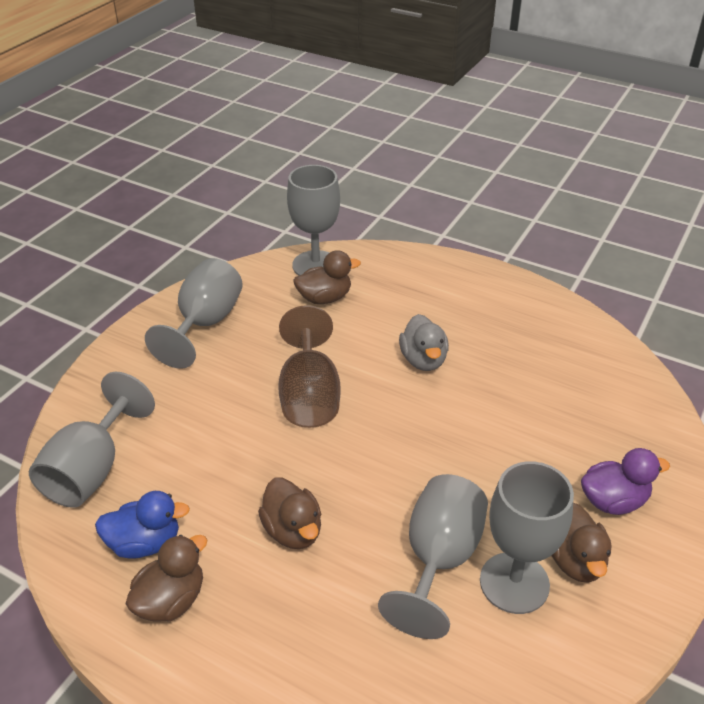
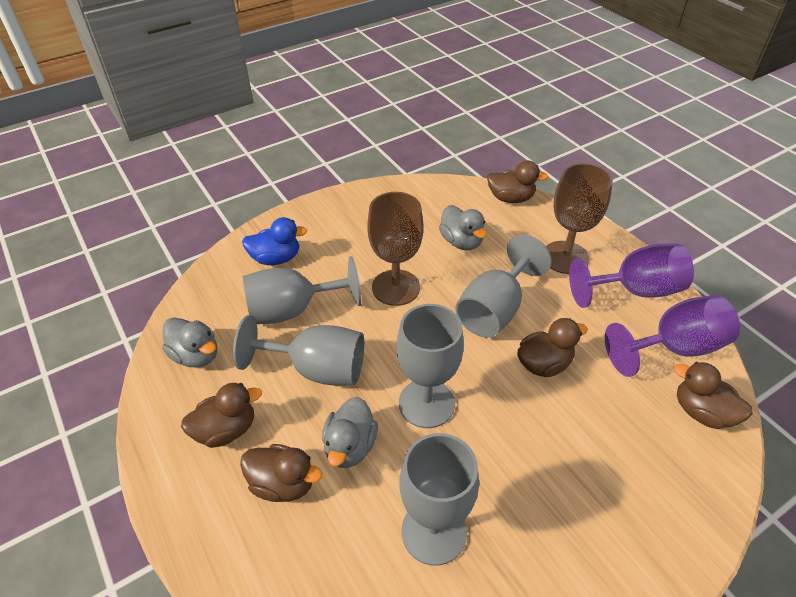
brown duck: 4 -> 5
brown goblet: 1 -> 2
grey duck: 1 -> 3
purple duck: 1 -> 0
purple goblet: 0 -> 2

